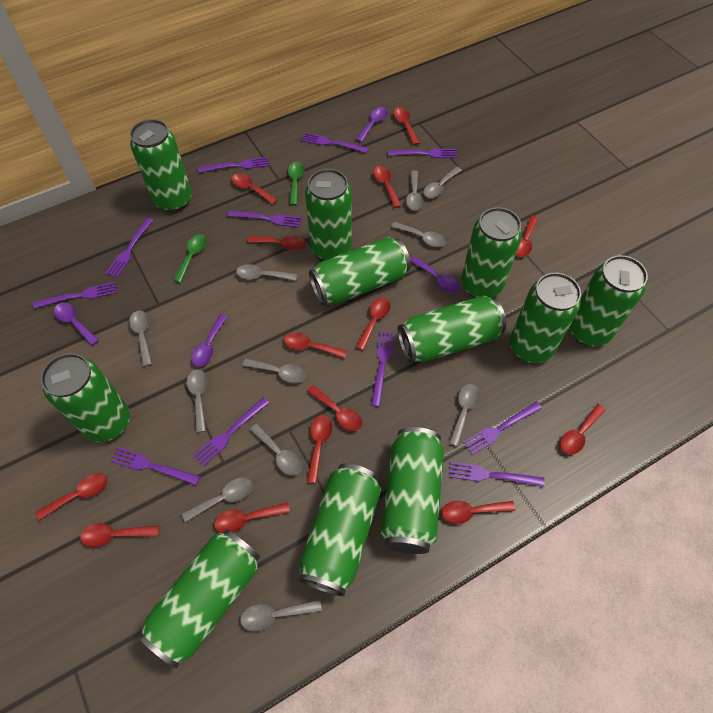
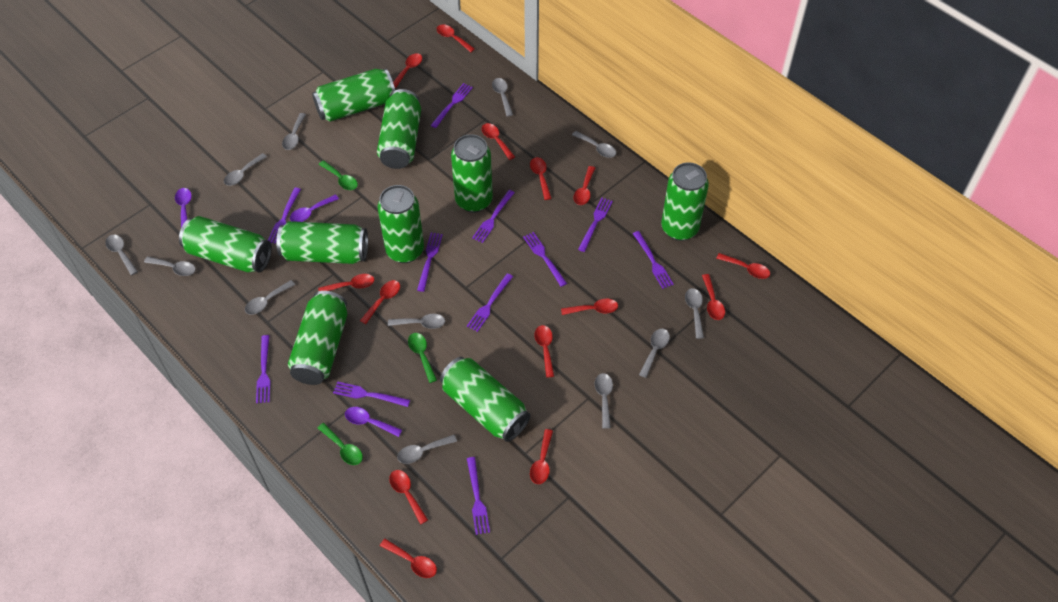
green can: 11 -> 9
green spoon: 2 -> 3
grey spoon: 11 -> 12
purple spoon: 4 -> 3

